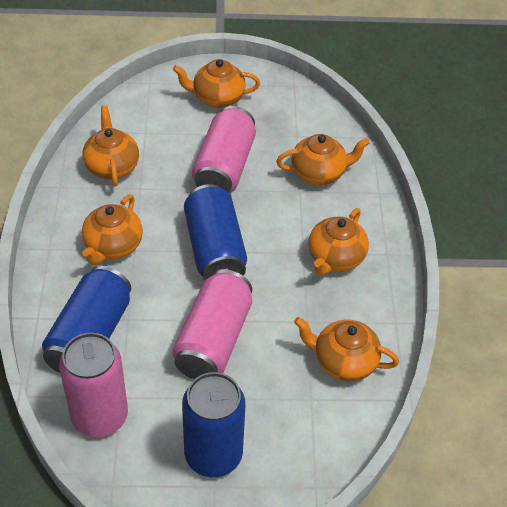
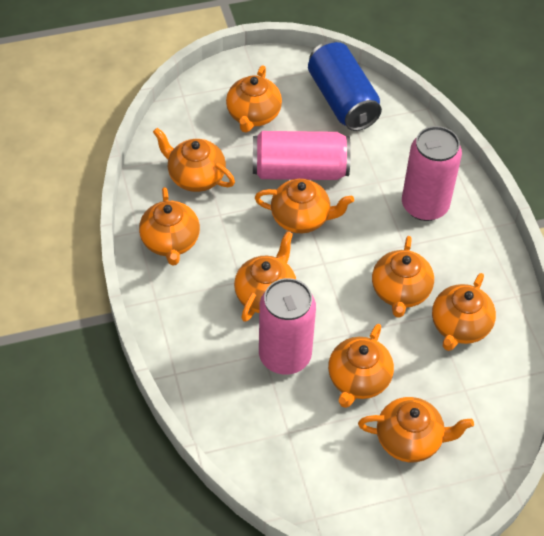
blue can: 3 -> 1
orange teapot: 6 -> 9

